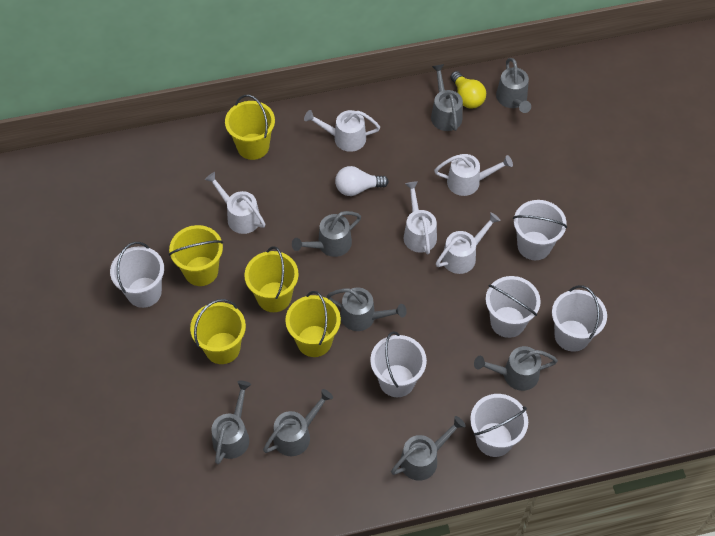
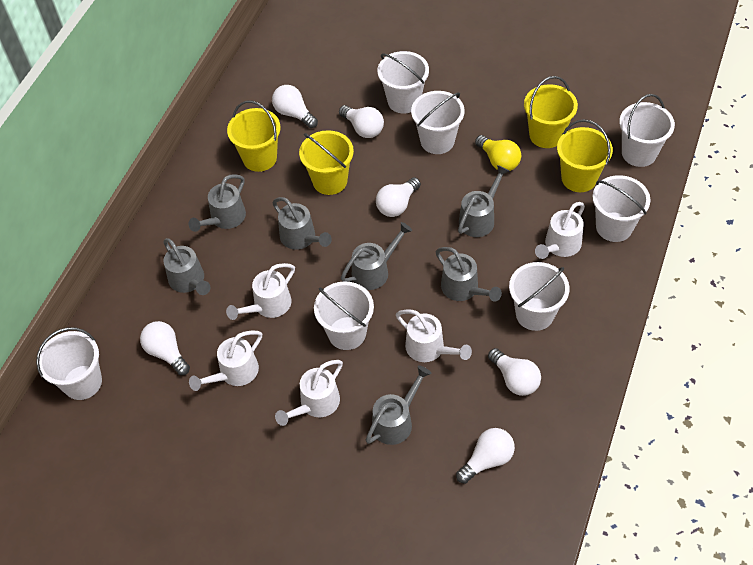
grey watering can: 8 -> 7
white bucket: 6 -> 7
white light bulb: 1 -> 6
yellow bucket: 5 -> 4

